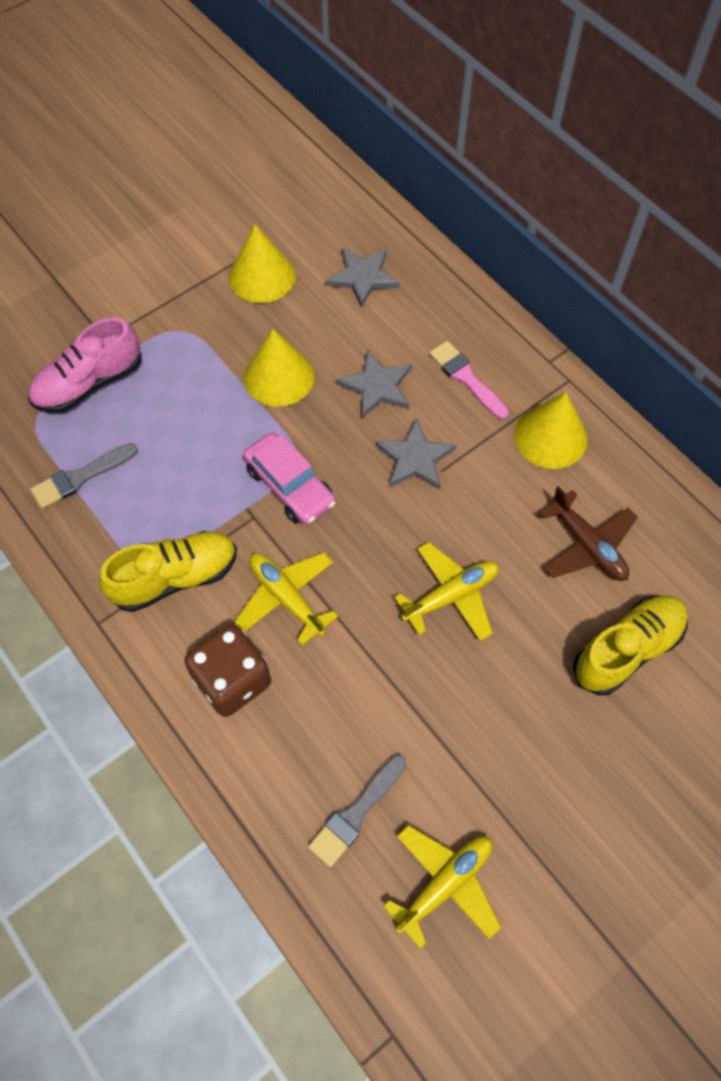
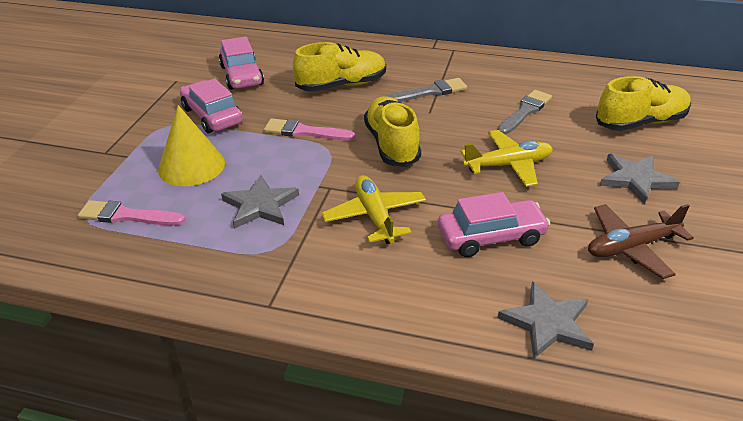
brown dice: 1 -> 0
pink brush: 1 -> 2
pink car: 1 -> 3
pink shoe: 1 -> 0
yellow cone: 3 -> 1
yellow plane: 3 -> 2
yellow shoe: 2 -> 3

